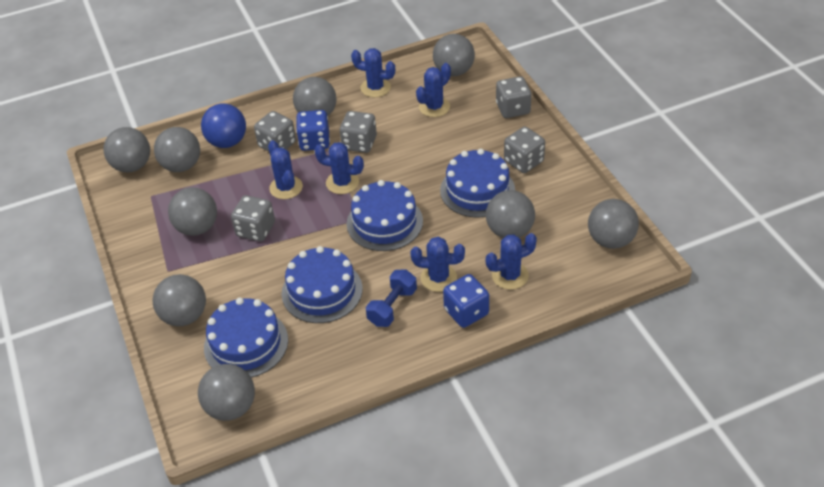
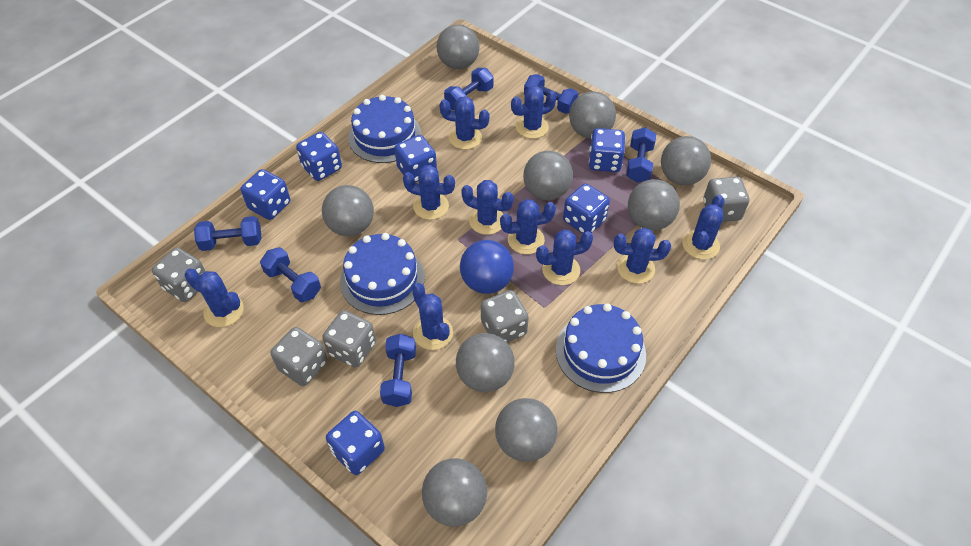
blue cactus: 6 -> 10
blue cake: 4 -> 3
blue dice: 2 -> 6
blue dumbbell: 1 -> 6

